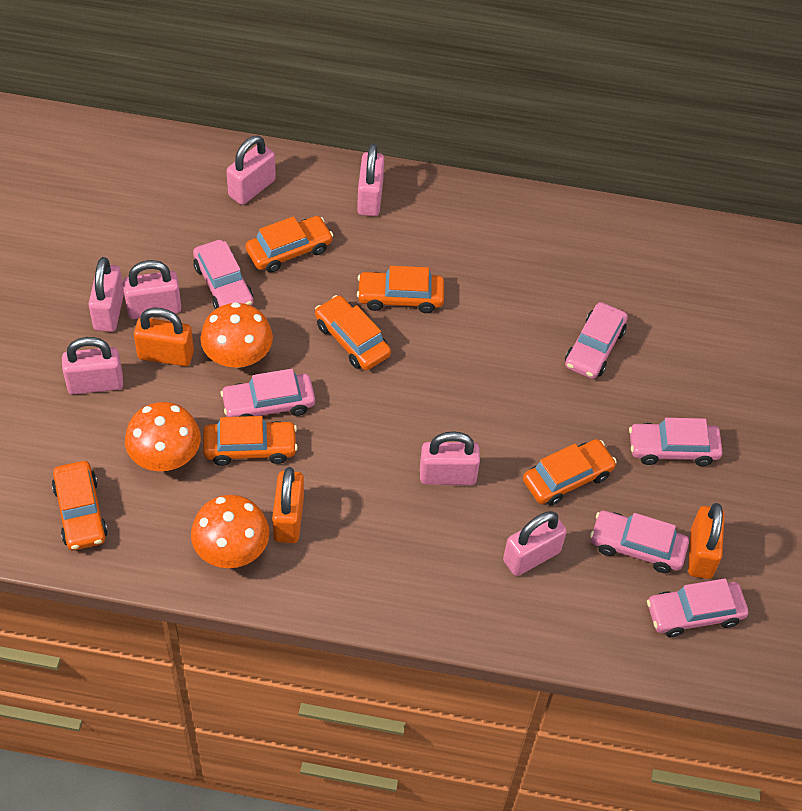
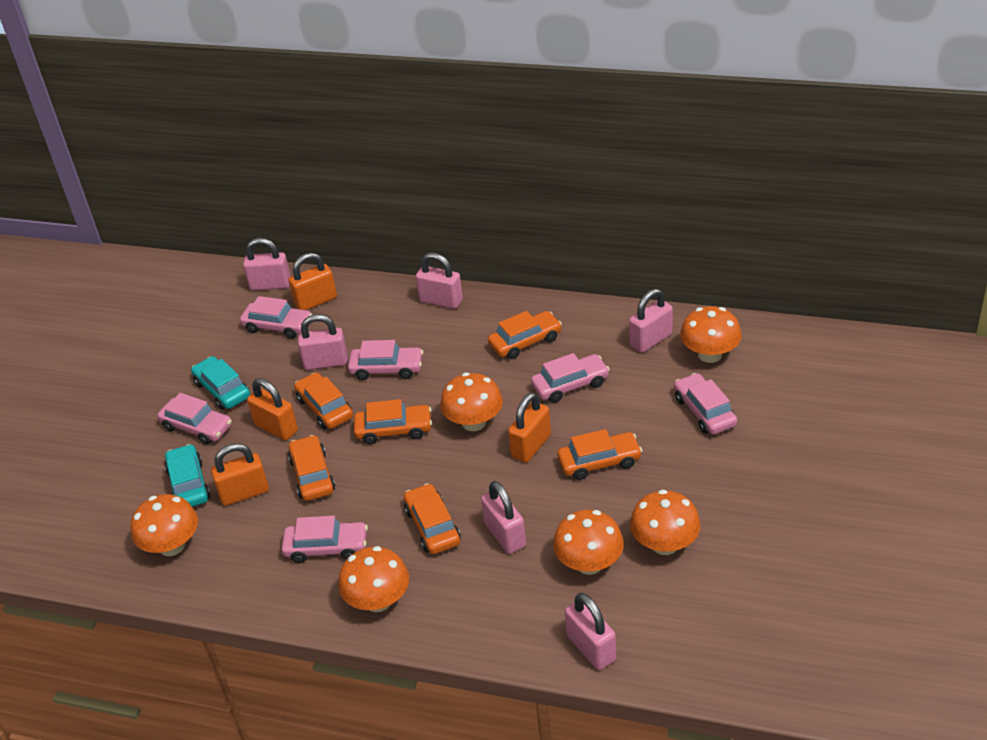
orange mushroom: 3 -> 6
orange padlock: 3 -> 4
pink padlock: 7 -> 6
turquoise car: 0 -> 2

